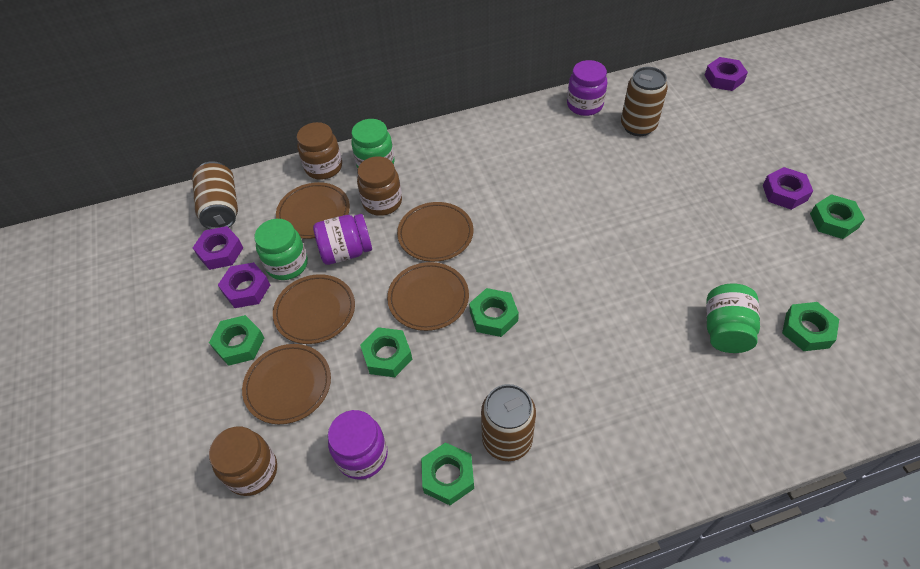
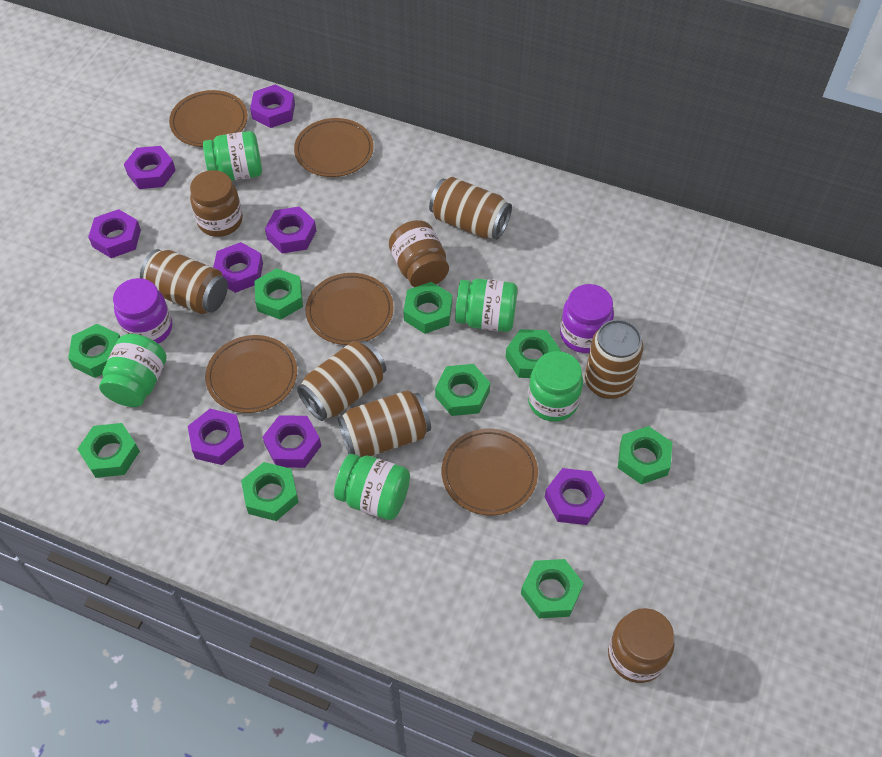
brown can: 3 -> 5
green jar: 3 -> 5
green nut: 6 -> 9
purple jar: 3 -> 2
purple nut: 4 -> 8

